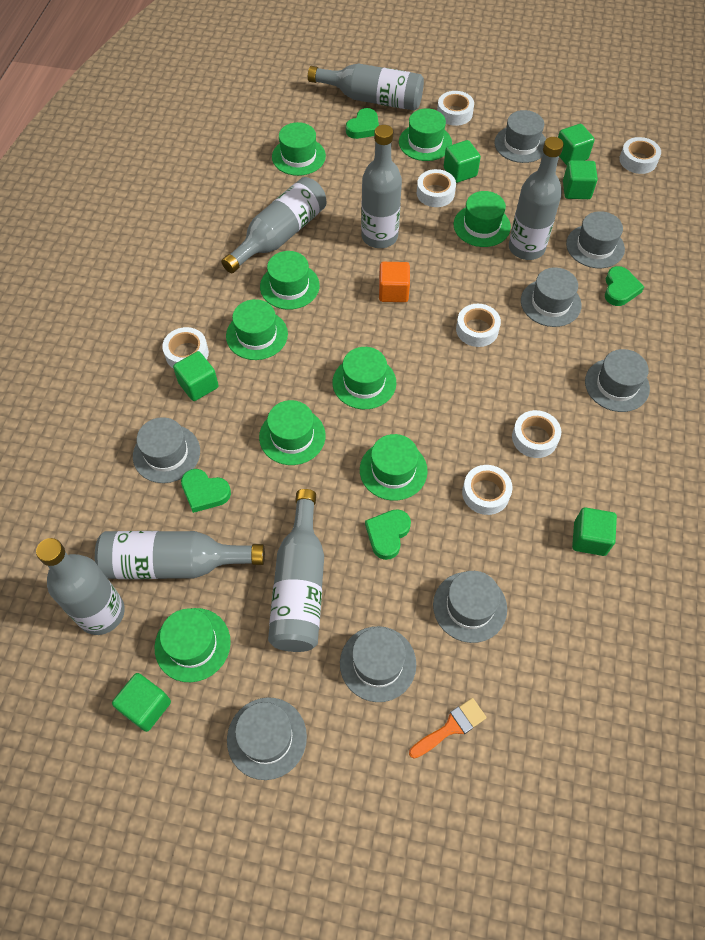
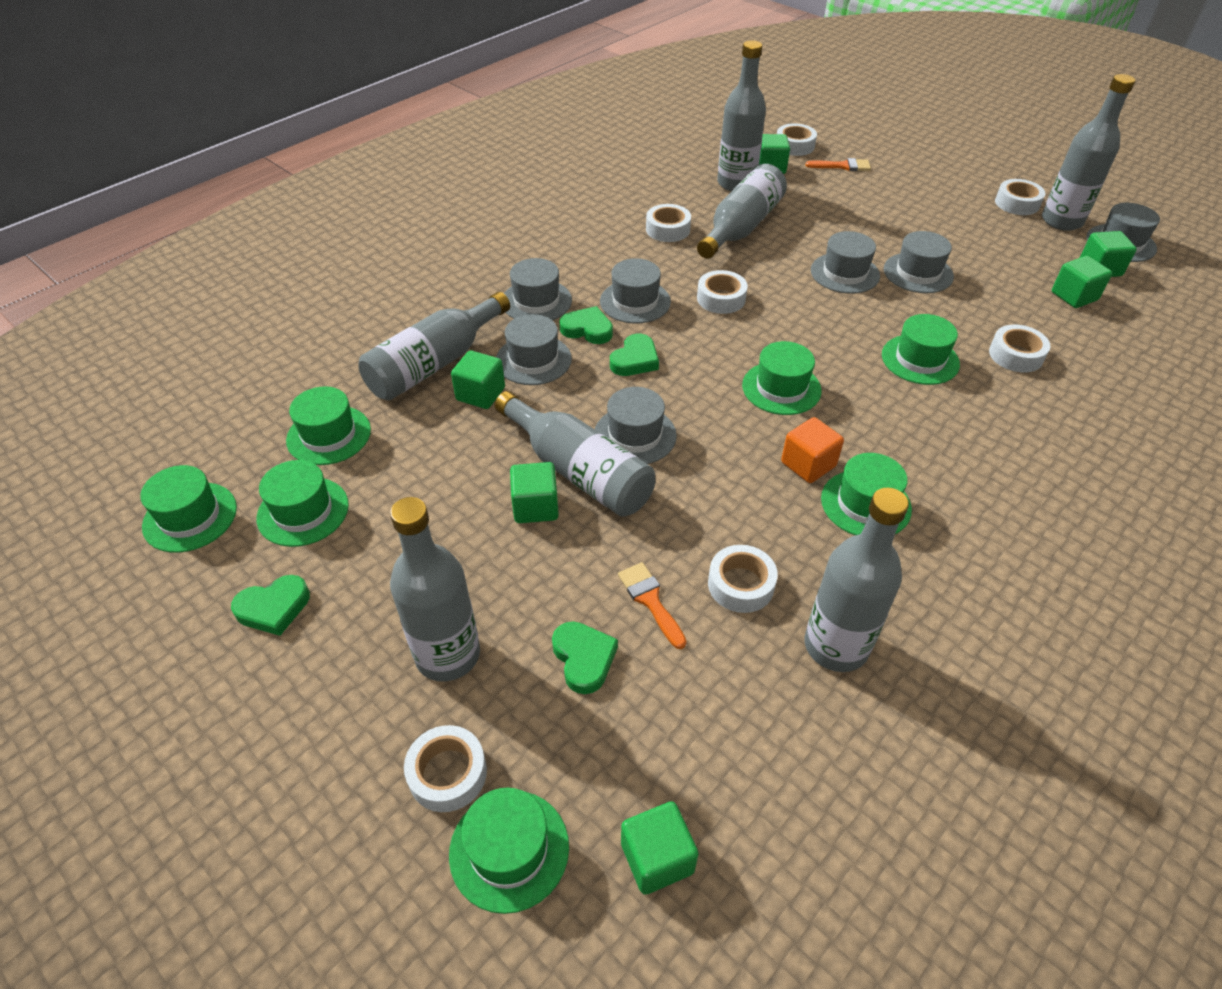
green hat: 9 -> 7
grey hat: 8 -> 7
orange brush: 1 -> 2

